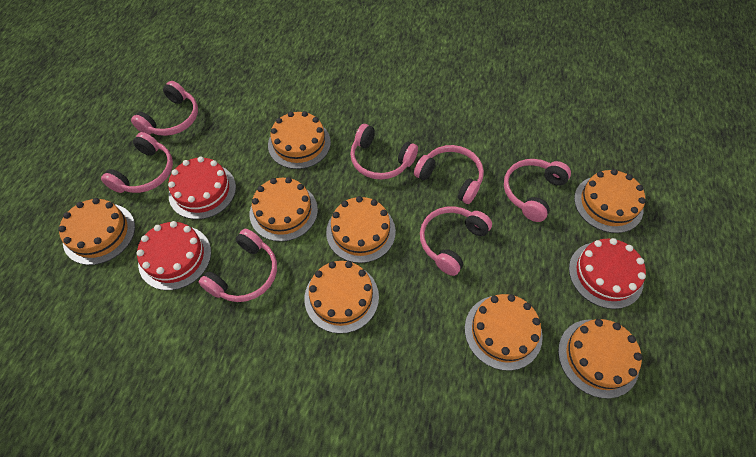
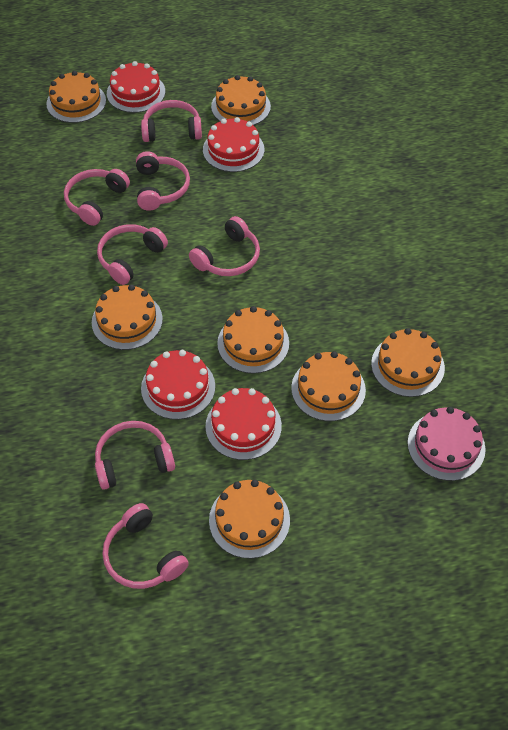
orange cake: 8 -> 7
pink cake: 0 -> 1
red cake: 3 -> 4

